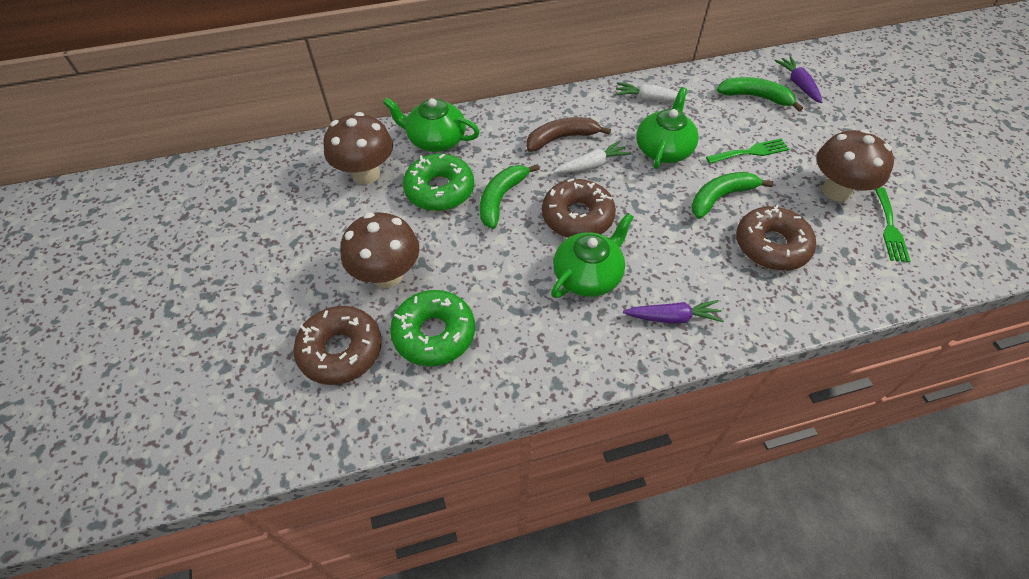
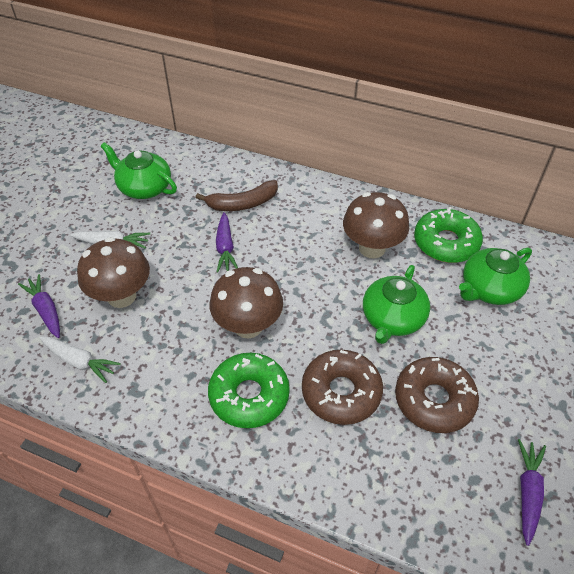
brown donut: 3 -> 2
green banana: 3 -> 0
green fork: 2 -> 0
purple carrot: 2 -> 3

